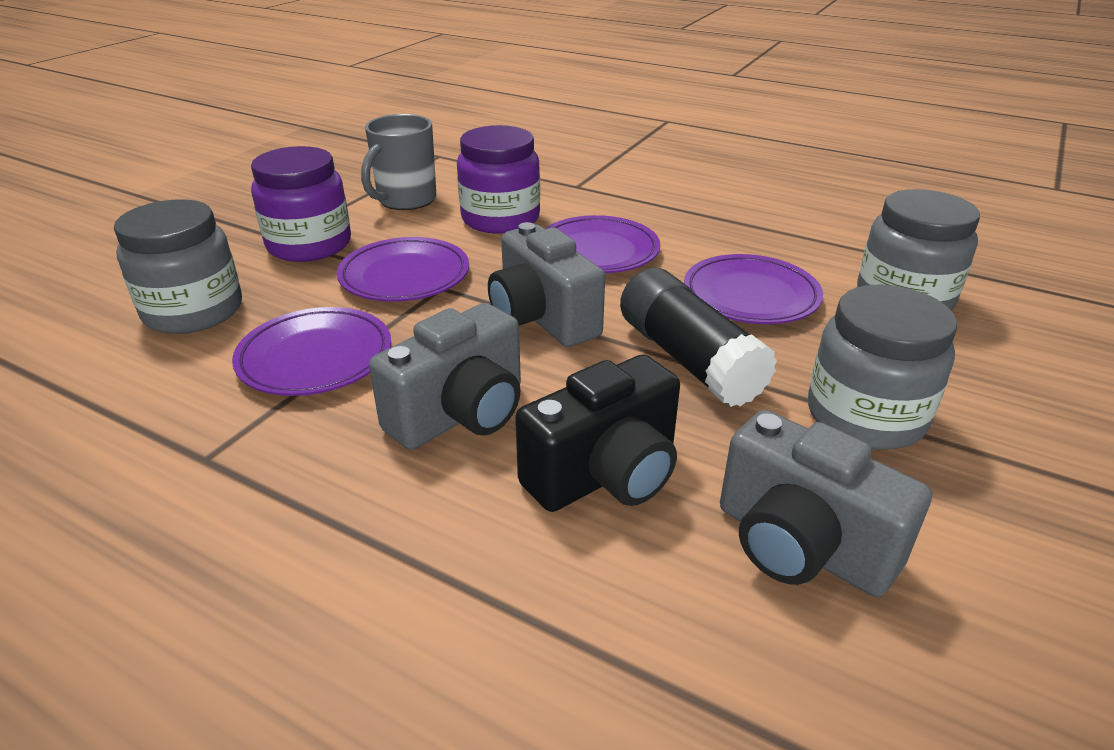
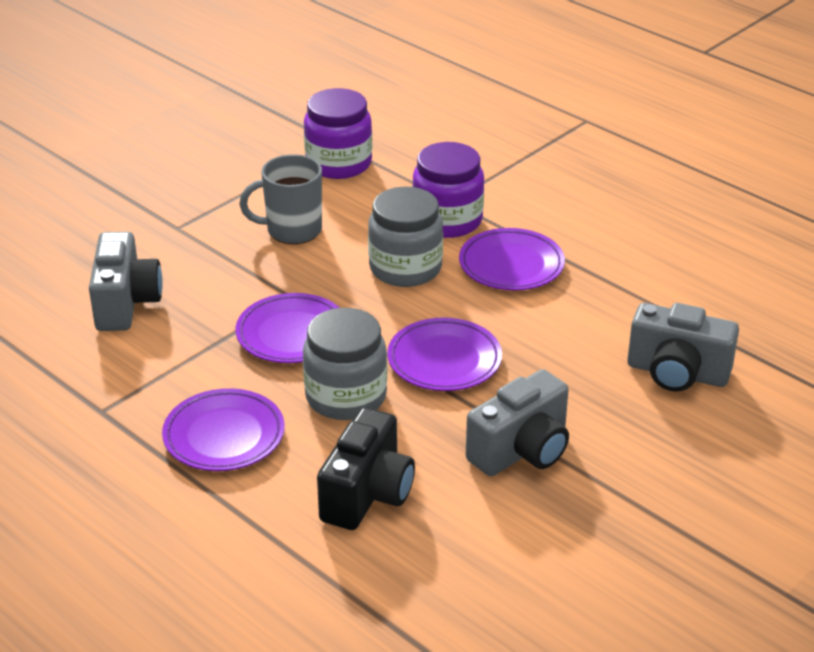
black glue stick: 1 -> 0
grey jar: 3 -> 2

